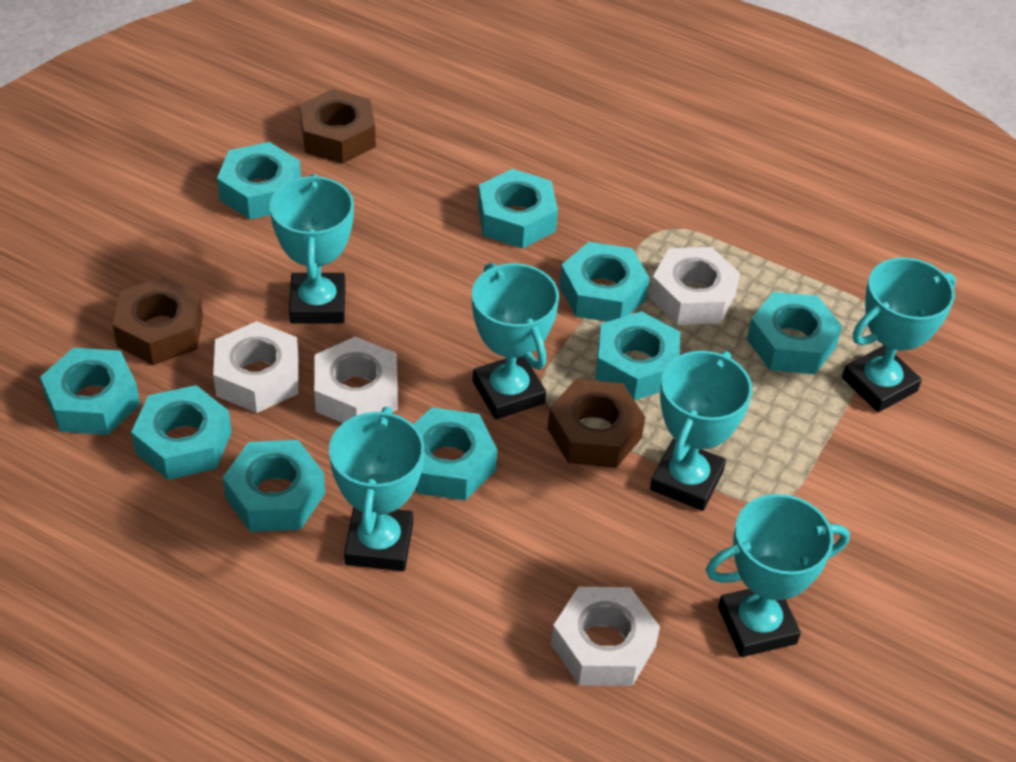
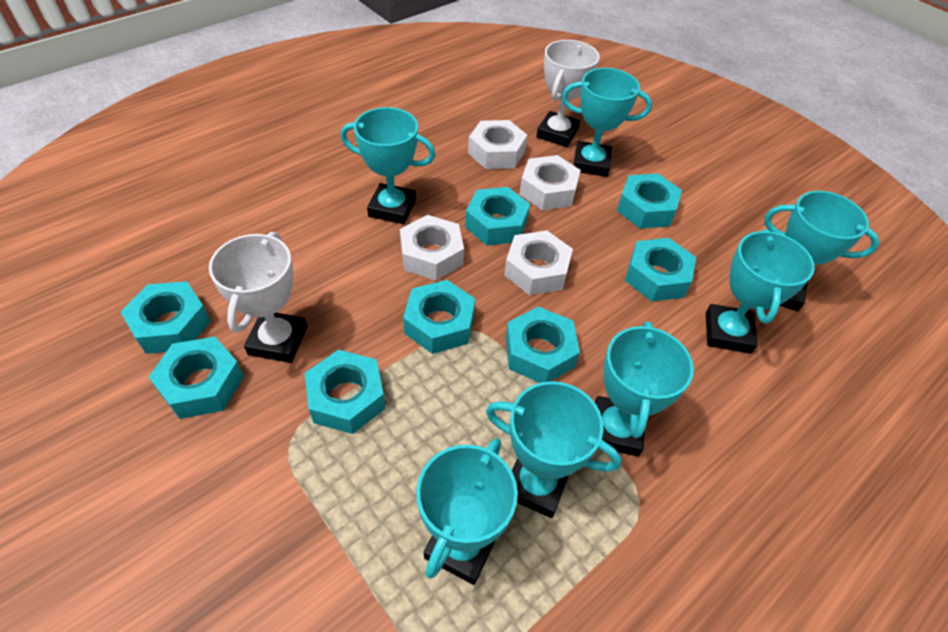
brown nut: 3 -> 0
turquoise nut: 9 -> 8
turquoise trophy: 6 -> 7
white trophy: 0 -> 2

